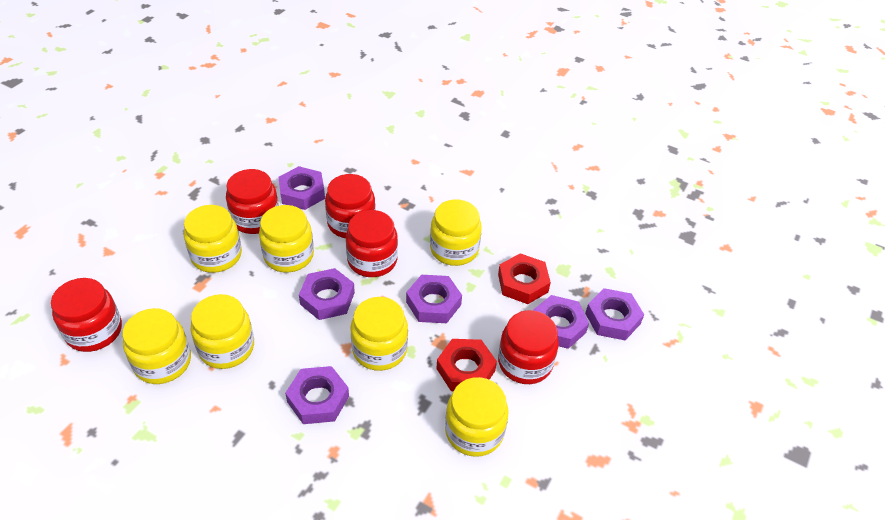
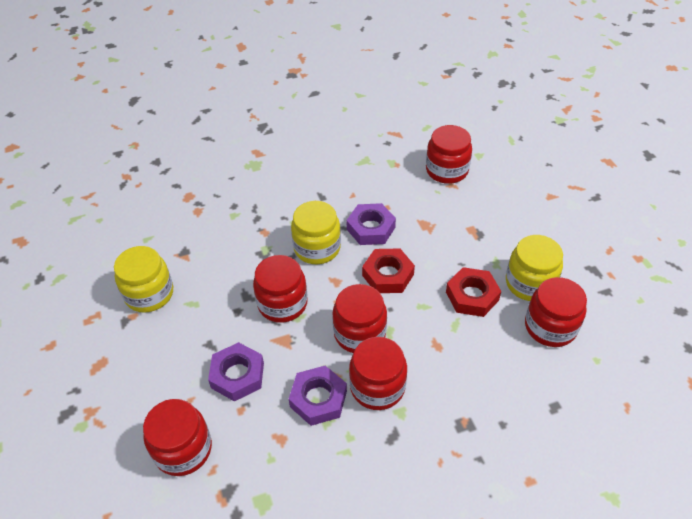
purple nut: 6 -> 3
red jar: 5 -> 6
yellow jar: 7 -> 3

